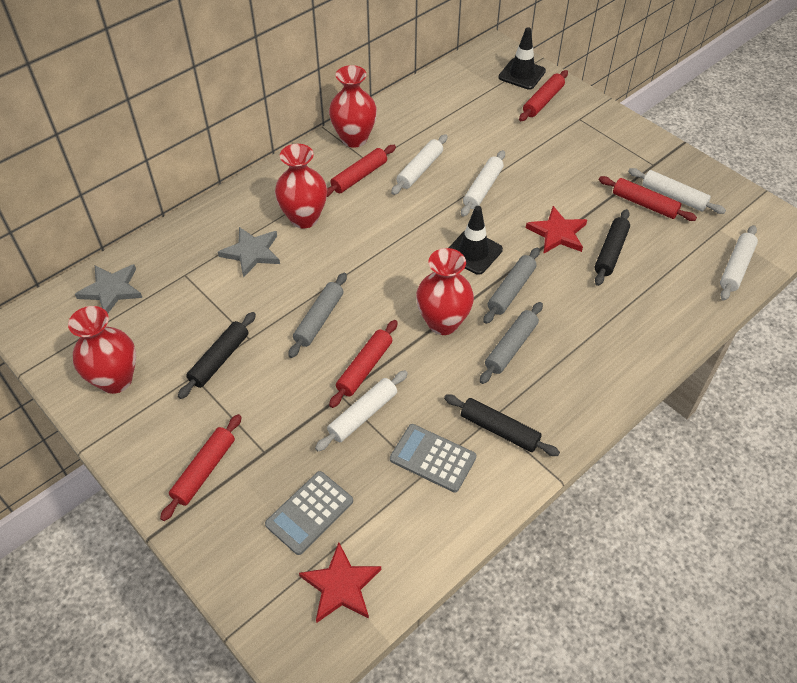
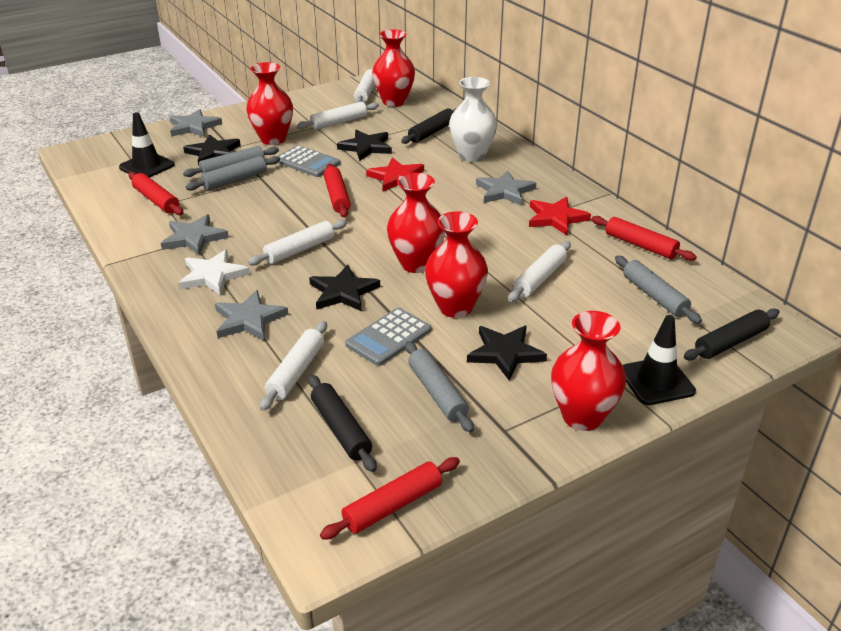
black star: 0 -> 4
grey rolling pin: 3 -> 4
grey star: 2 -> 4
red rolling pin: 5 -> 4
red vase: 4 -> 5
white star: 0 -> 1
white vase: 0 -> 1

